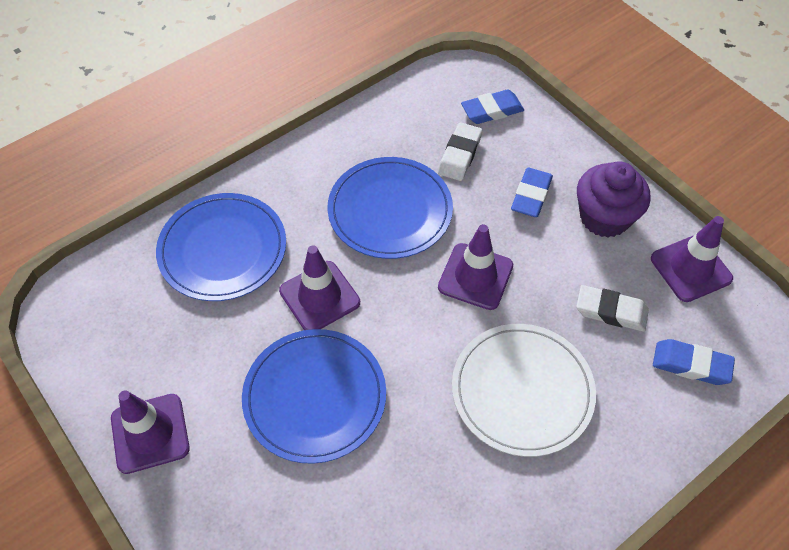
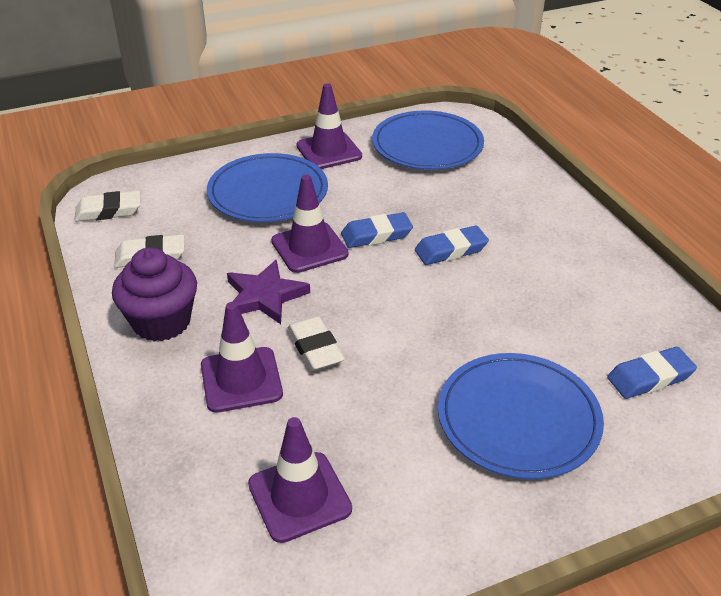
purple star: 0 -> 1
white eraser: 2 -> 3
white plate: 1 -> 0

